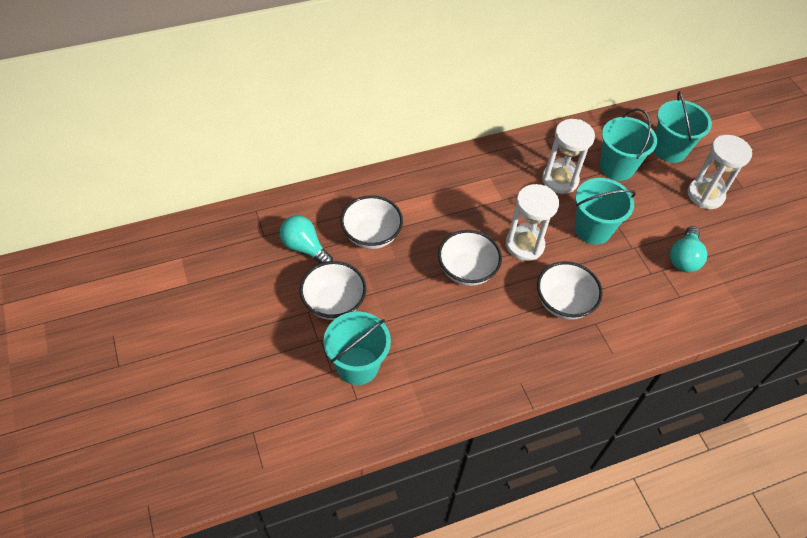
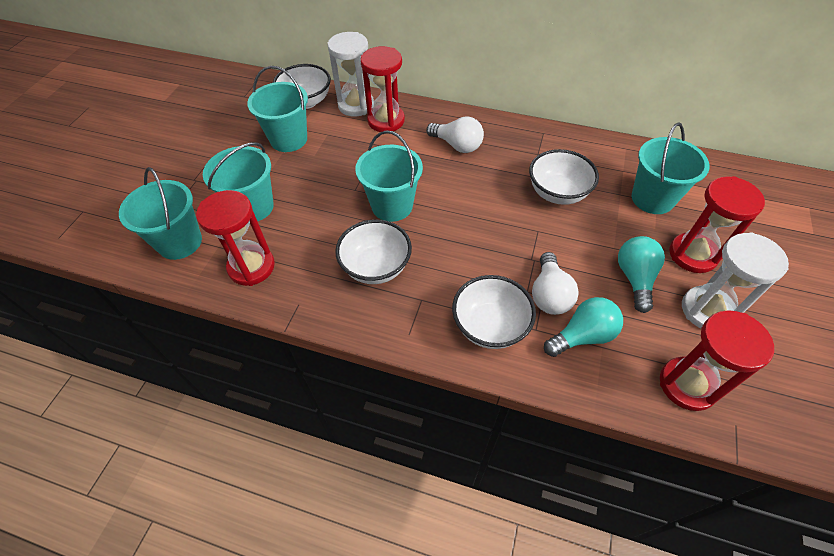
red hourglass: 0 -> 4
turquoise bucket: 4 -> 5
white hourglass: 3 -> 2
white light bulb: 0 -> 2

